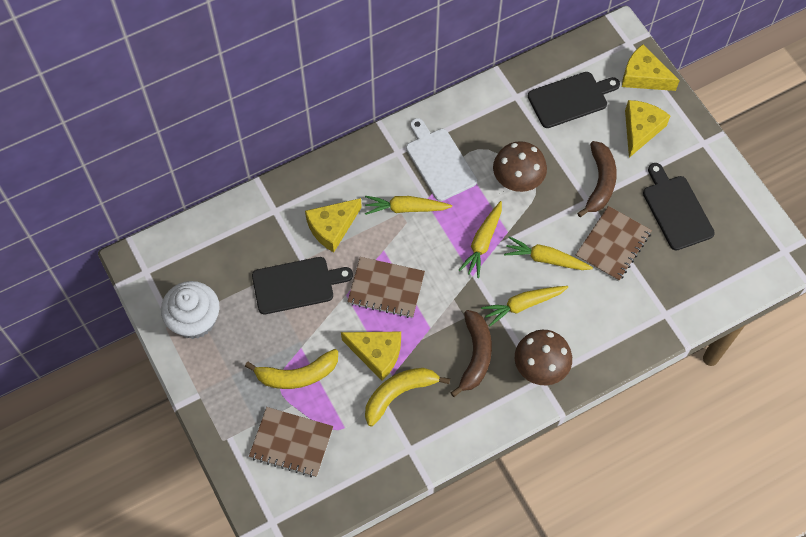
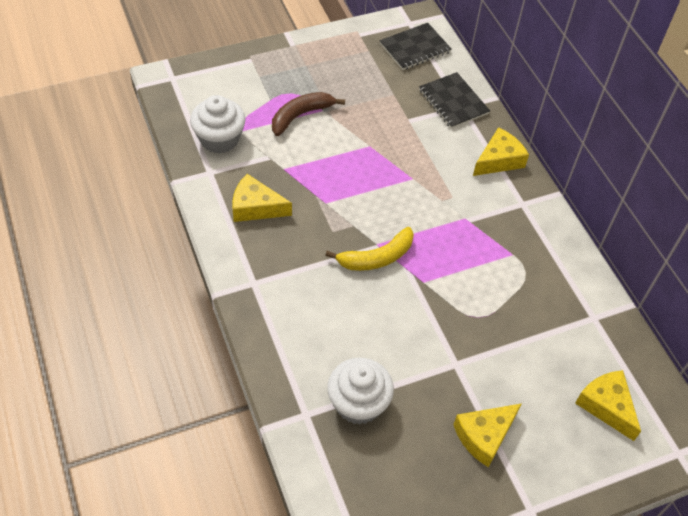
black cutting board: 3 -> 0
black notebook: 0 -> 2
brown banana: 2 -> 1
brown mushroom: 2 -> 0
brown notebook: 3 -> 0
white cupcake: 1 -> 2
white cutting board: 1 -> 0
yellow banana: 2 -> 1
yellow carrot: 4 -> 0

